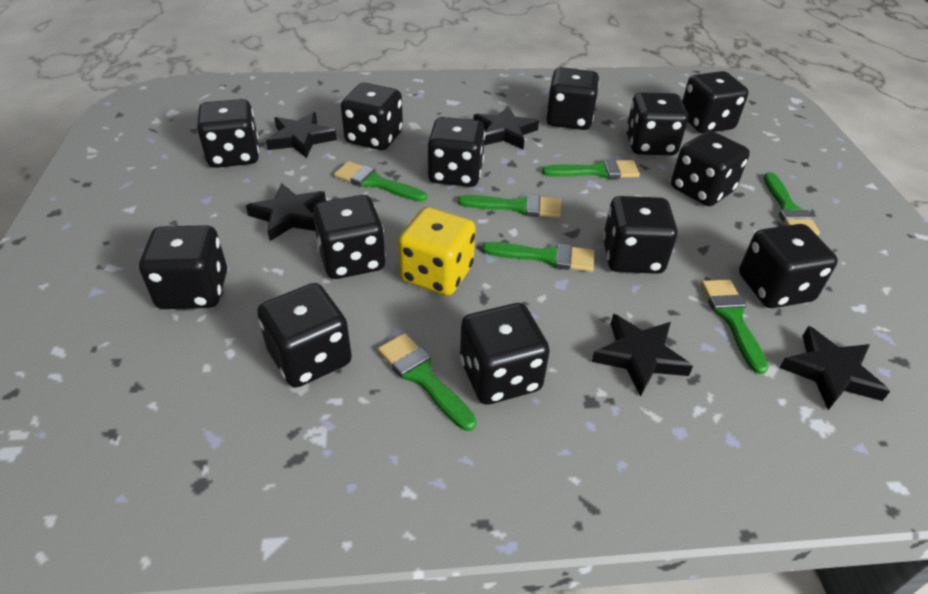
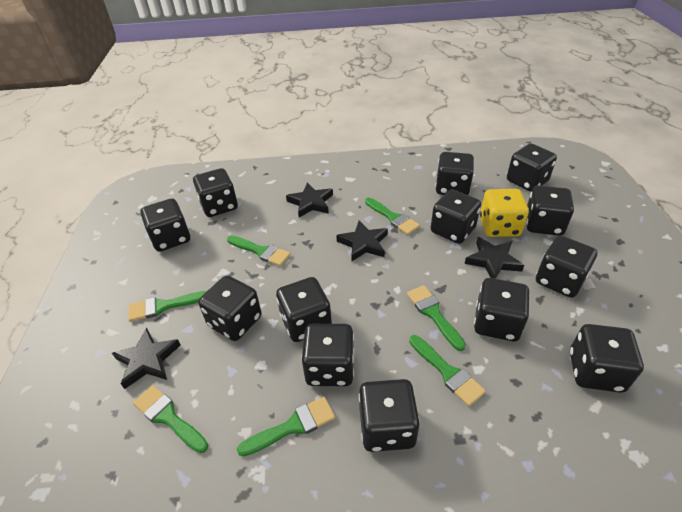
black star: 5 -> 4

